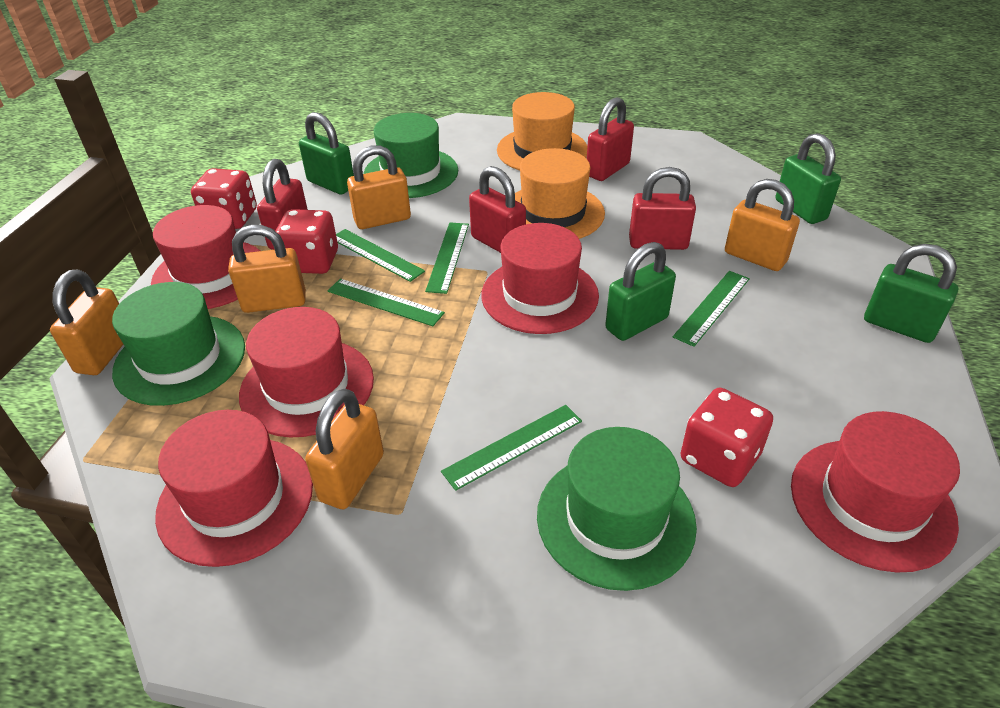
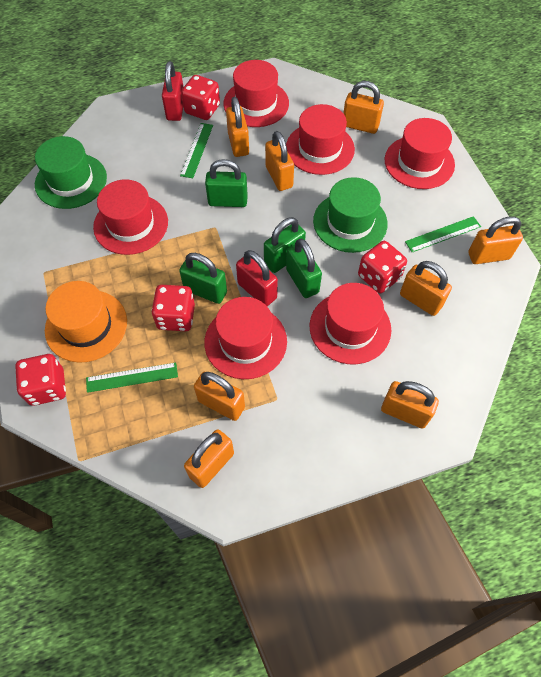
green hat: 3 -> 2
green ruler: 5 -> 3
orange hat: 2 -> 1
orange padlock: 5 -> 8
red dice: 3 -> 4
red hat: 5 -> 6
red padlock: 4 -> 2

